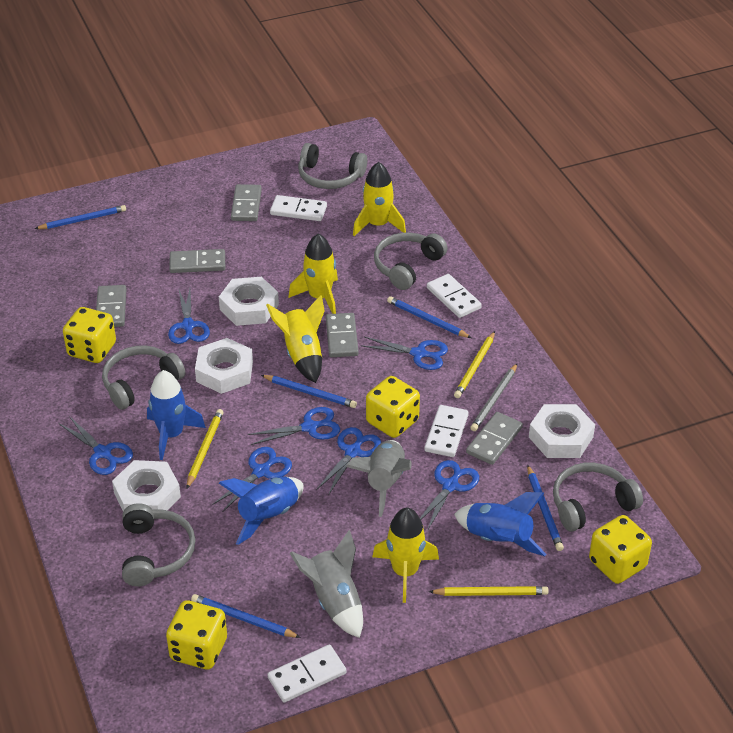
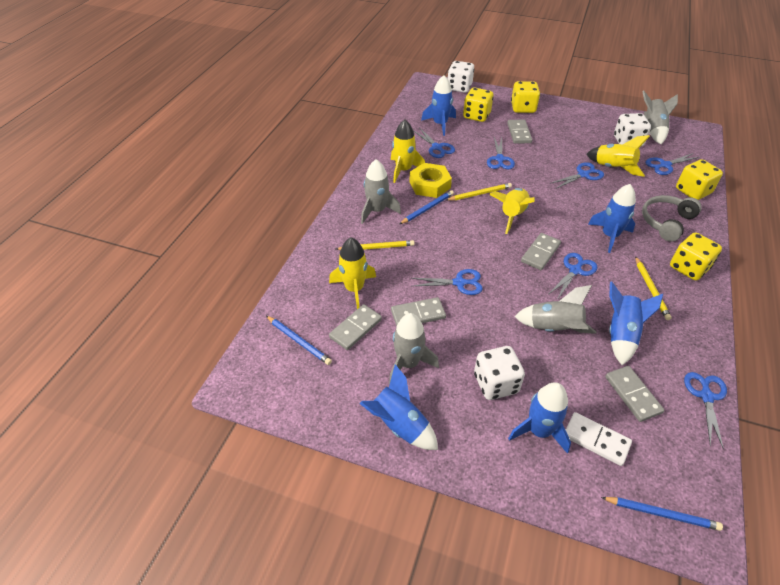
blue pencil: 5 -> 3
blue rocket: 3 -> 5
grey headphones: 5 -> 1
grey pencil: 1 -> 0
grey rocket: 2 -> 4
white dice: 0 -> 3
white domino: 4 -> 1
white nut: 4 -> 0
yellow nut: 0 -> 1

